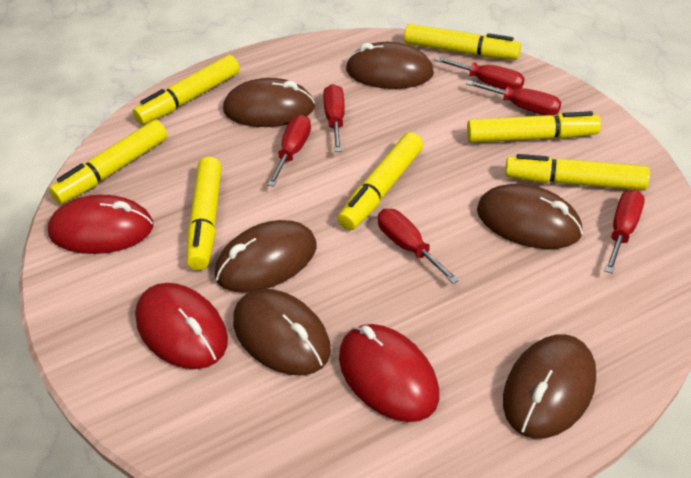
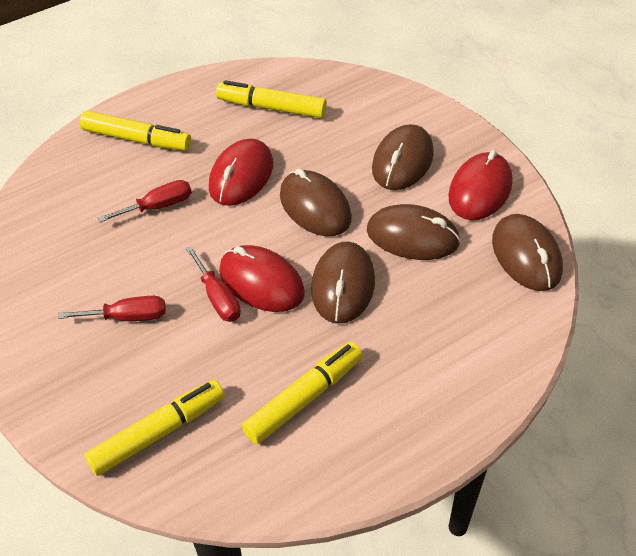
brown mouse: 6 -> 5
red screwdriver: 6 -> 3
yellow marker: 7 -> 4

